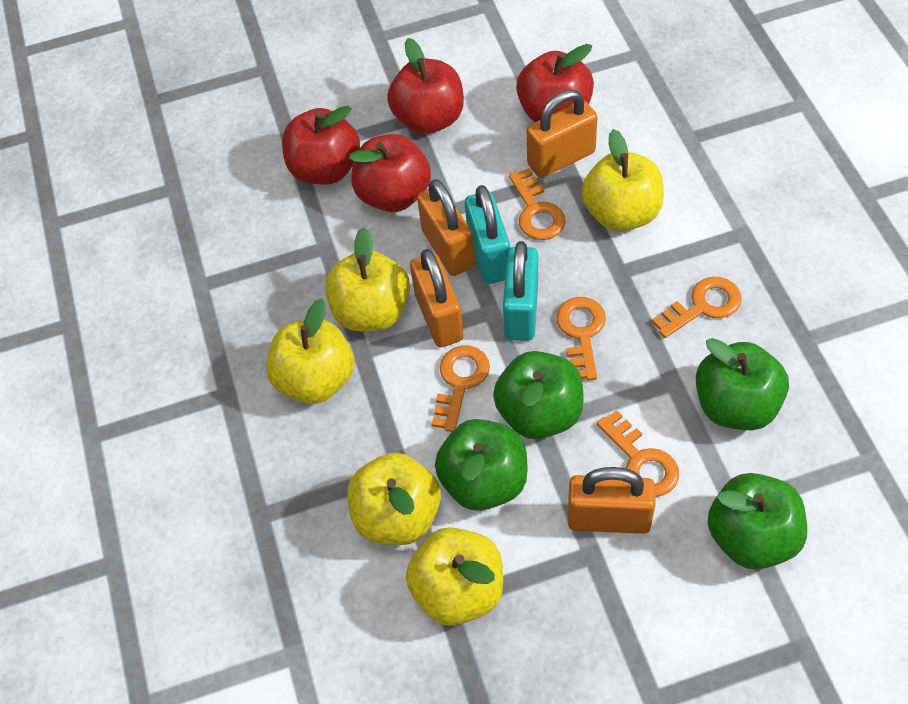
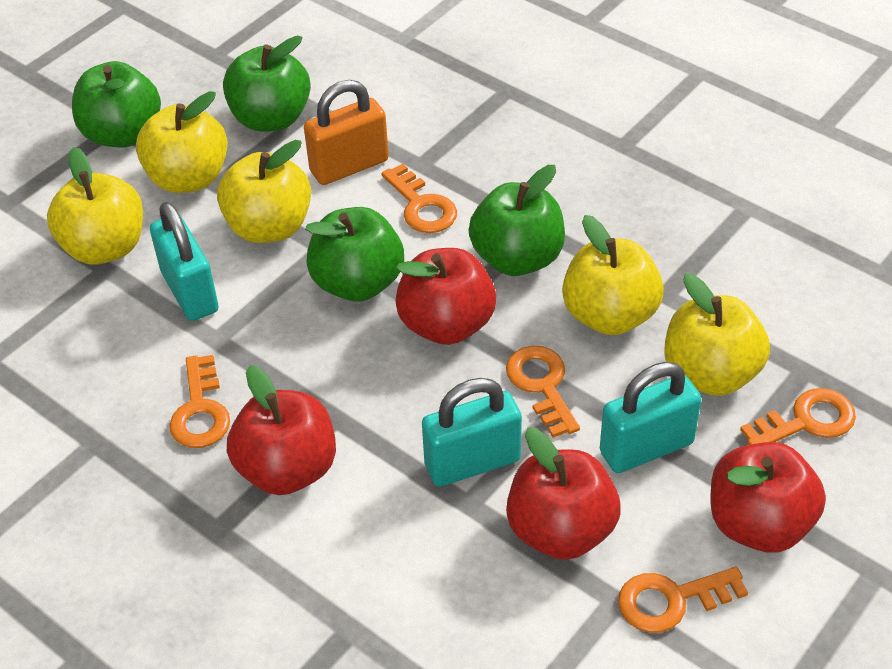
orange padlock: 4 -> 1
turquoise padlock: 2 -> 3

